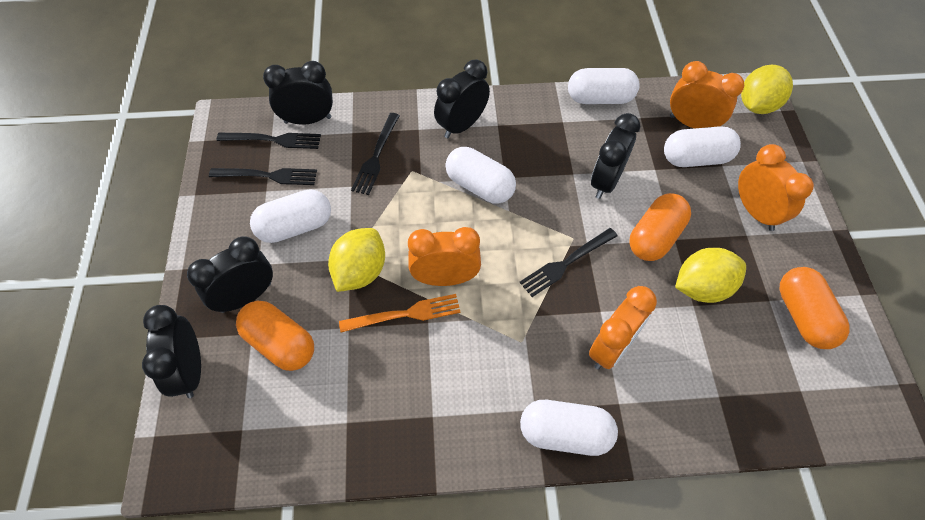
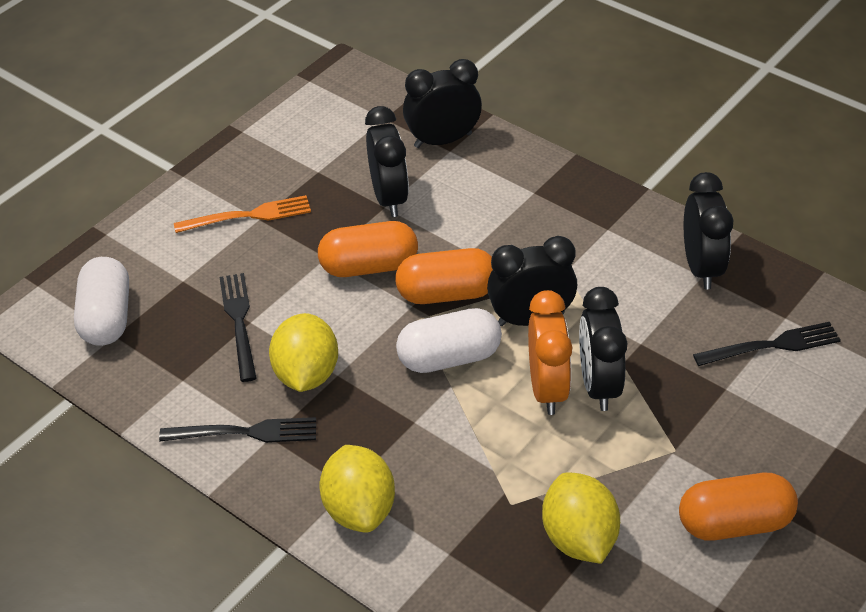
black fork: 4 -> 3
orange clock: 4 -> 1
white capsule: 5 -> 2

